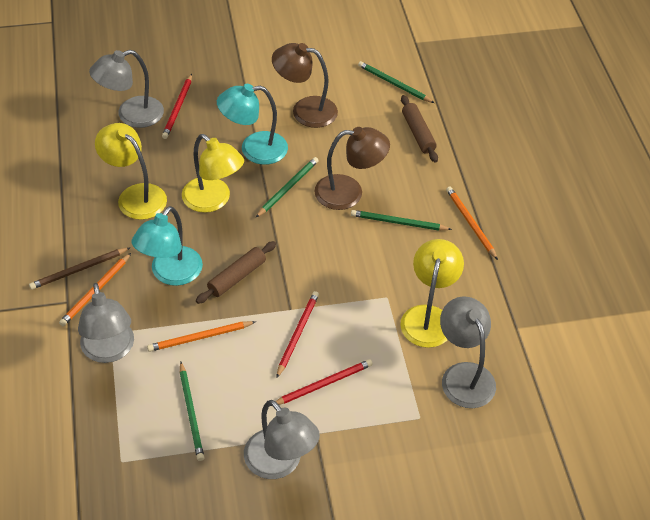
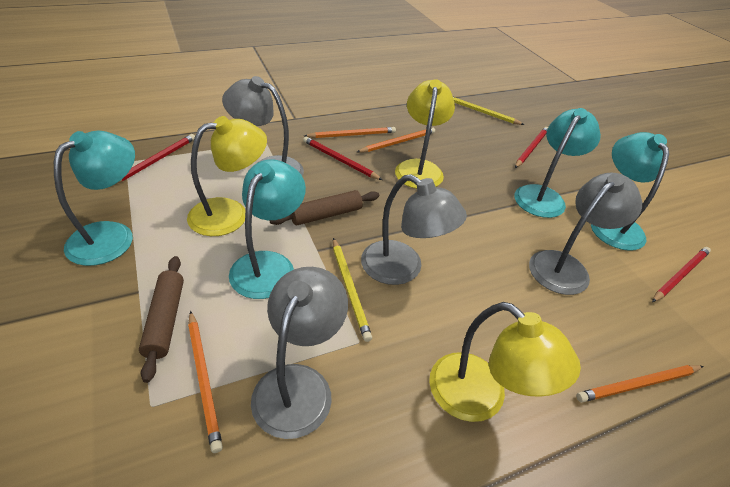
brown lamp: 2 -> 0
brown pencil: 1 -> 0
green pencil: 4 -> 0
orange pencil: 3 -> 4
red pencil: 3 -> 4
turquoise lamp: 2 -> 4
yellow pencil: 0 -> 2

